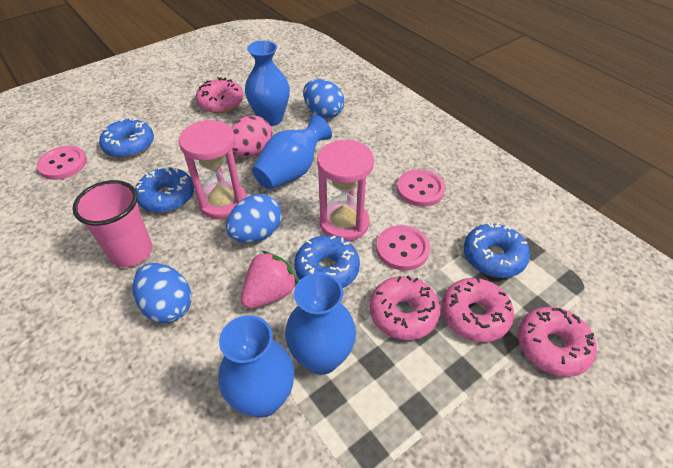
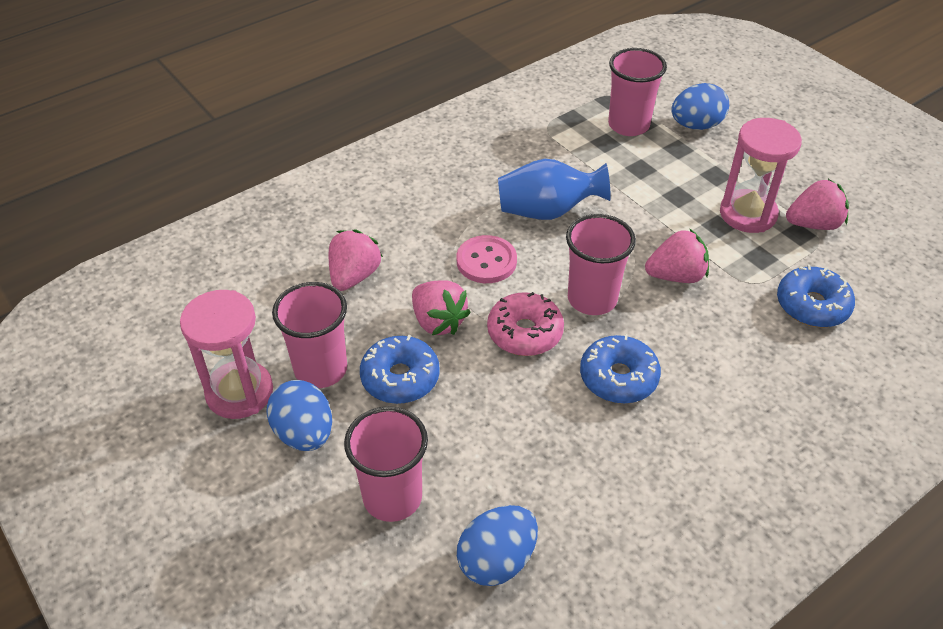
blue donut: 4 -> 3
blue vase: 4 -> 1
pink button: 3 -> 1
pink cup: 1 -> 4
pink donut: 4 -> 1
pink egg: 1 -> 0
pink strawberry: 1 -> 4

